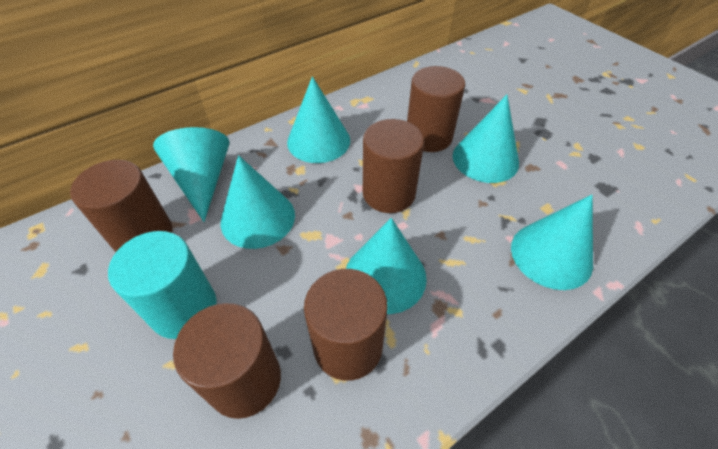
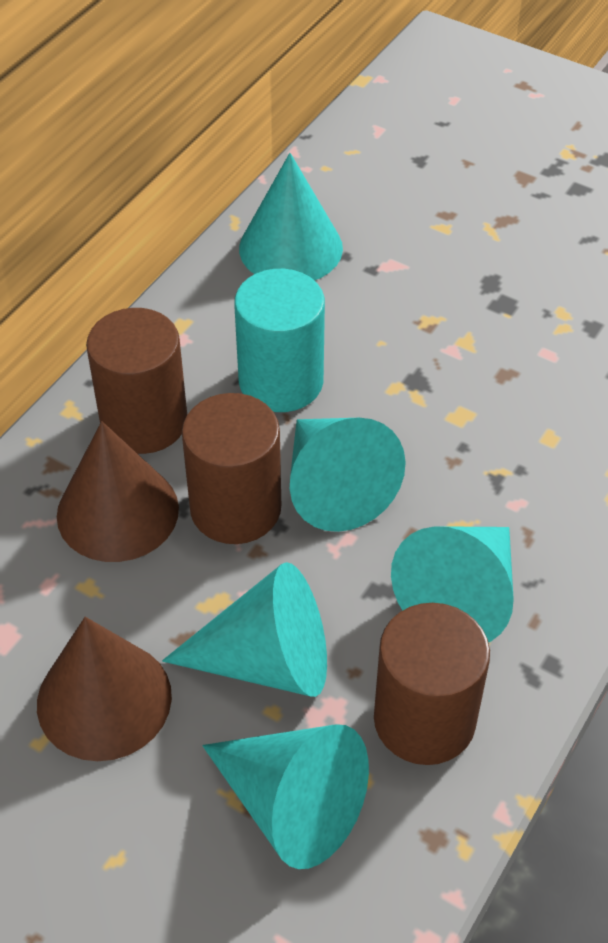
brown cone: 0 -> 2
brown cylinder: 5 -> 3
turquoise cone: 6 -> 5

